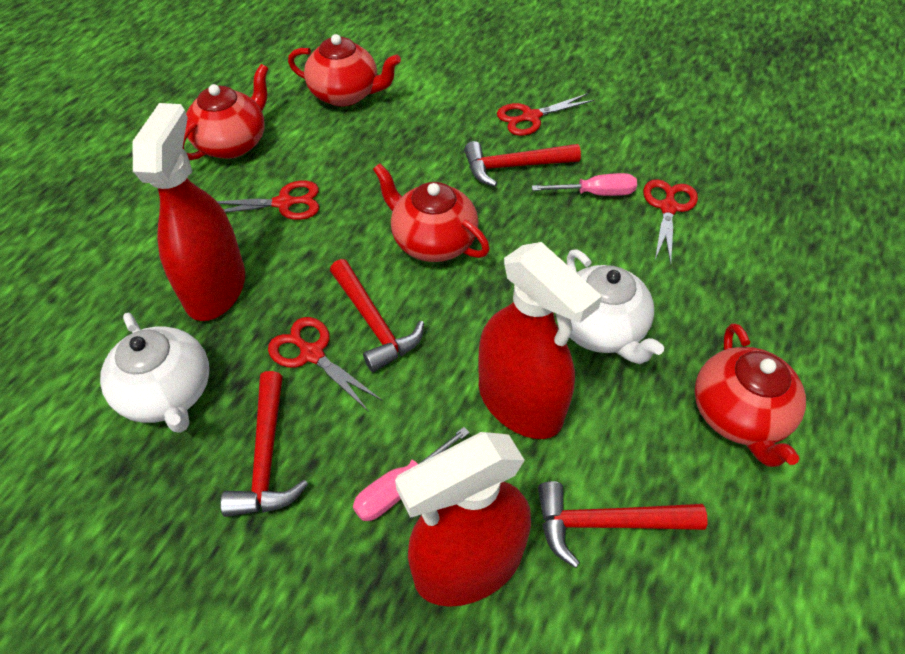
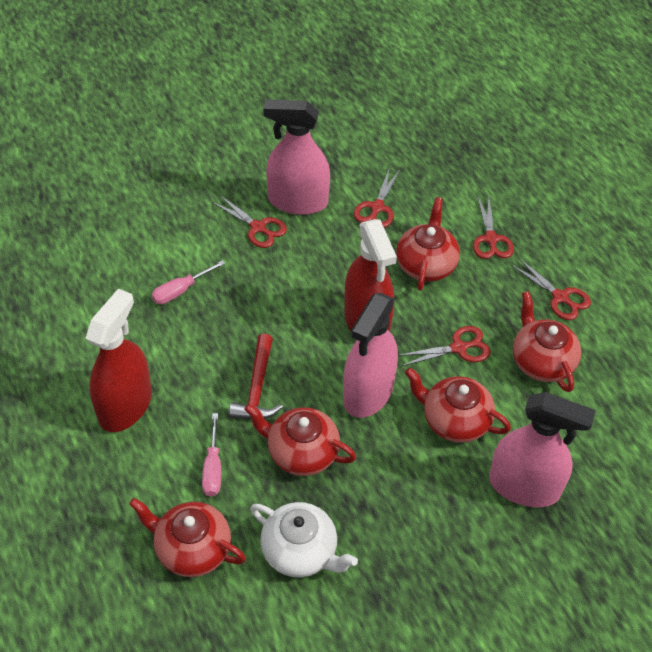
pink spray bottle: 0 -> 3
red hammer: 4 -> 1
red scissors: 4 -> 5
red spray bottle: 3 -> 2
red teapot: 4 -> 5
white teapot: 2 -> 1

